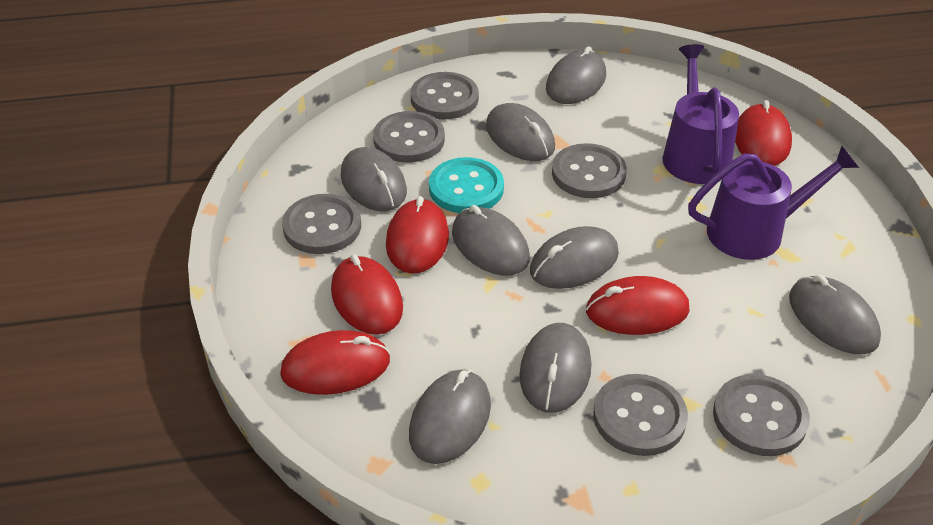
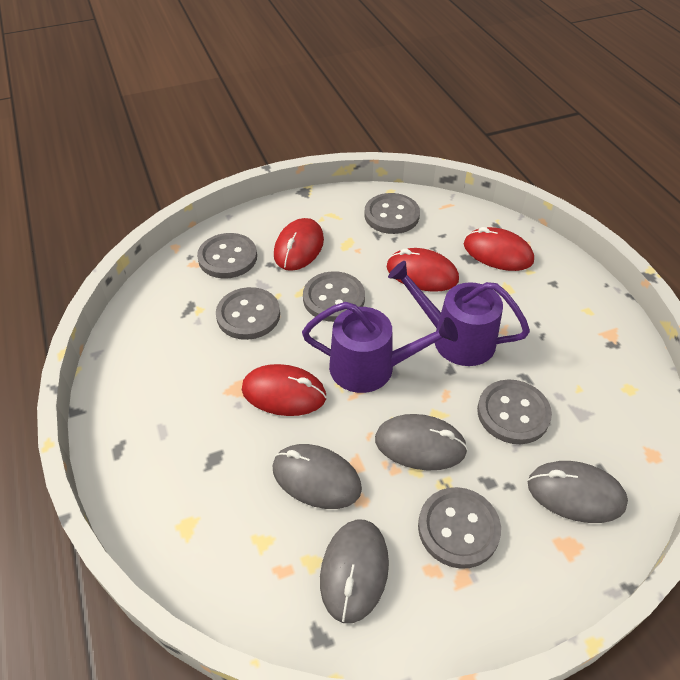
grey mouse: 8 -> 4
red mouse: 5 -> 4
turquoise button: 1 -> 0

